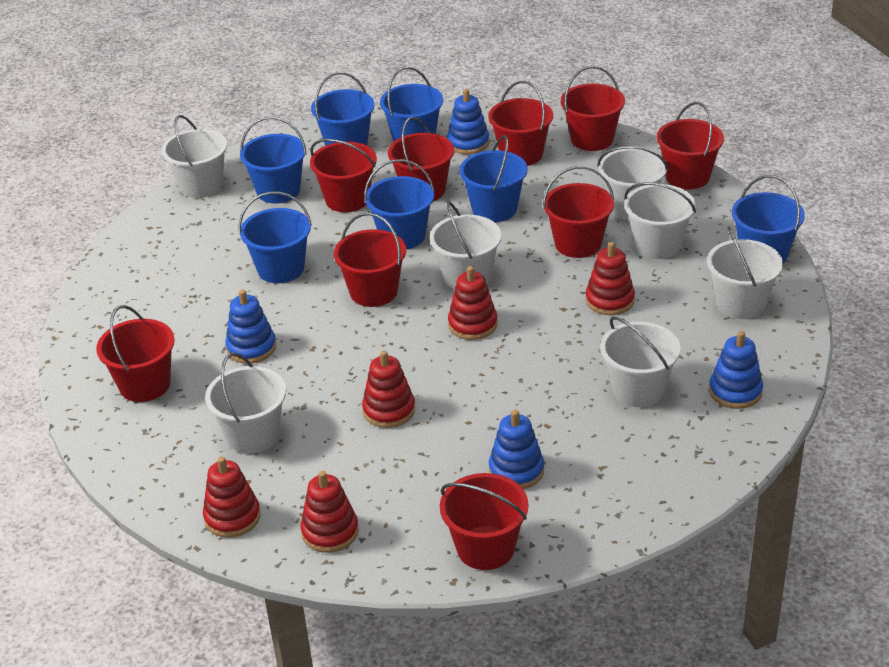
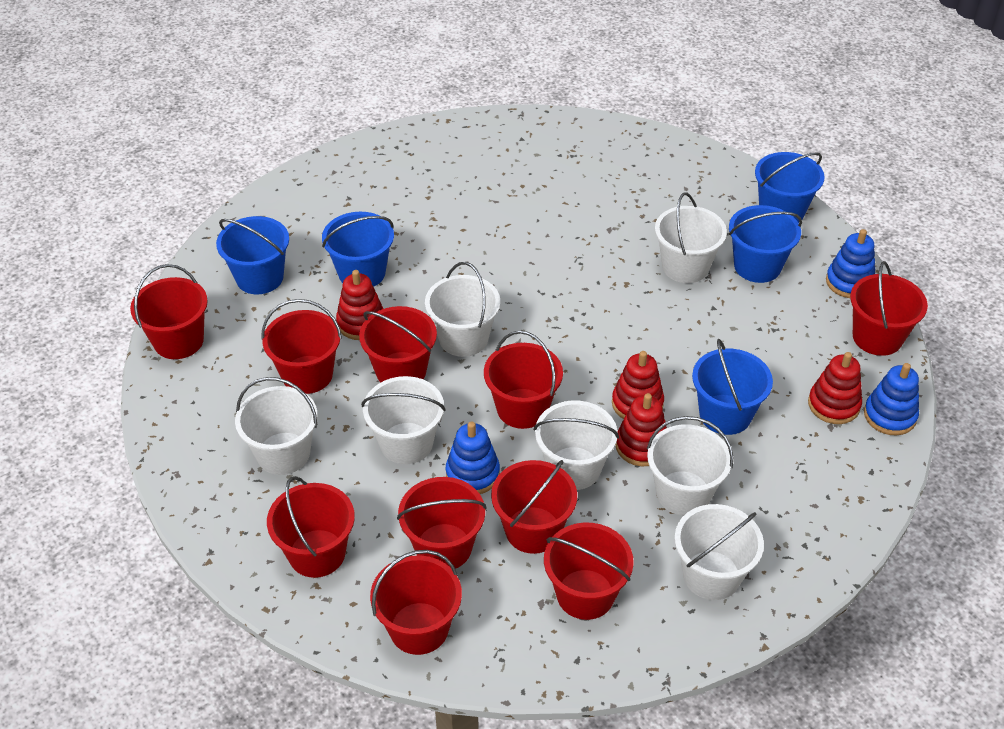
blue bucket: 7 -> 5
blue stacking toy: 4 -> 3
red bucket: 9 -> 10
red stacking toy: 5 -> 4

